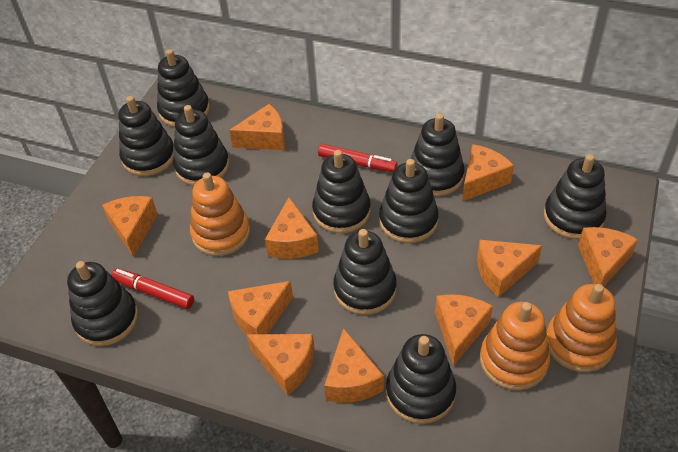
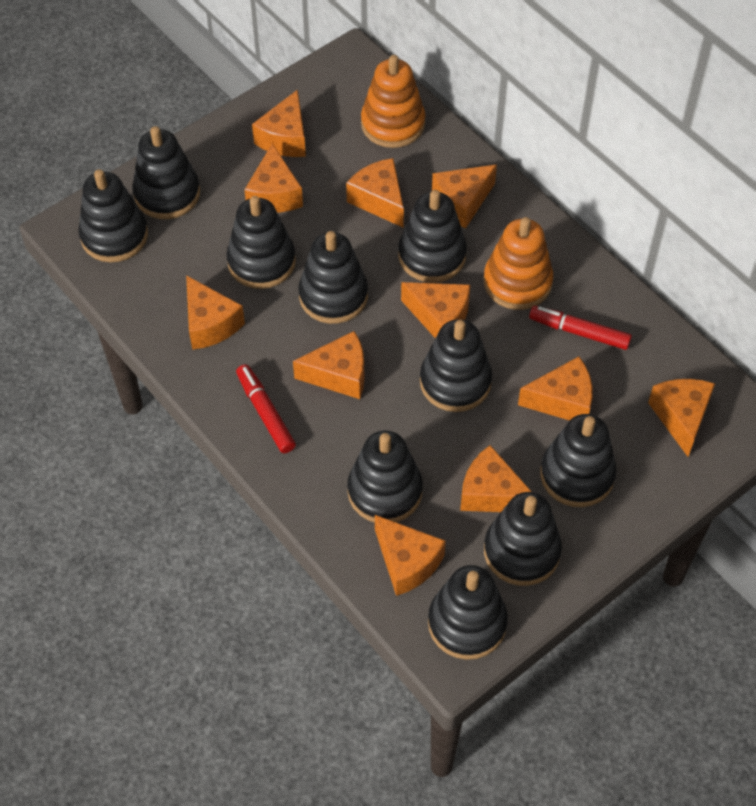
orange cheese: 10 -> 11
orange stacking toy: 3 -> 2

